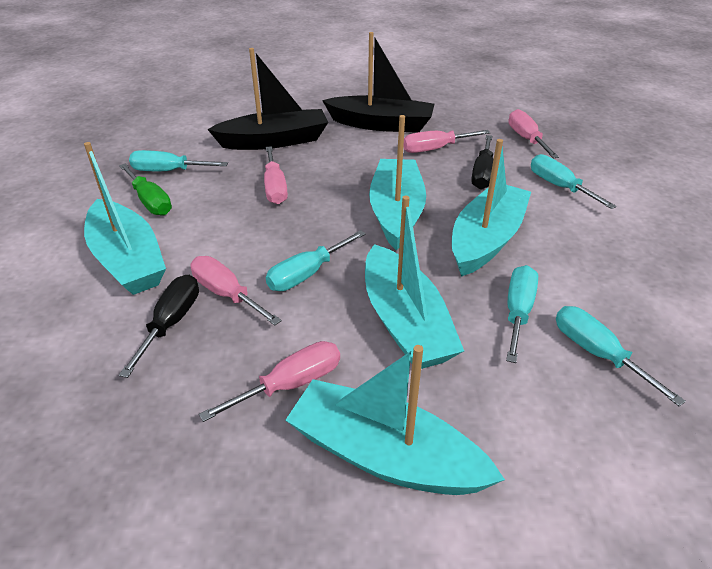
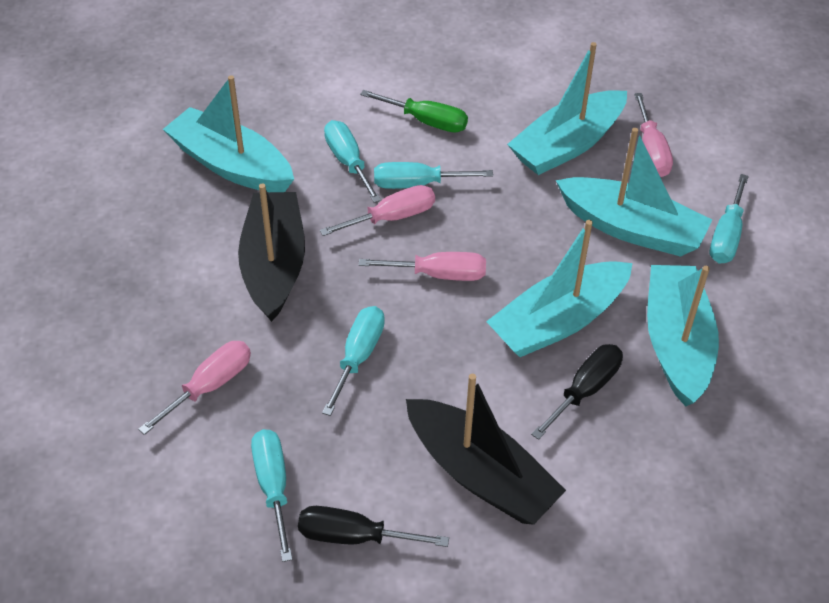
pink screwdriver: 5 -> 4

